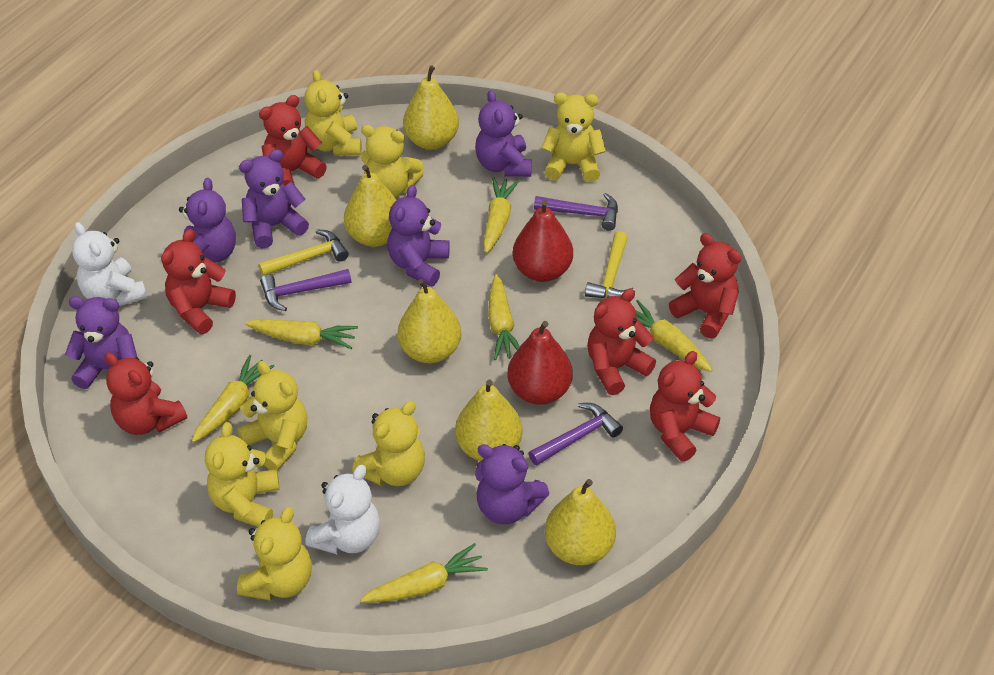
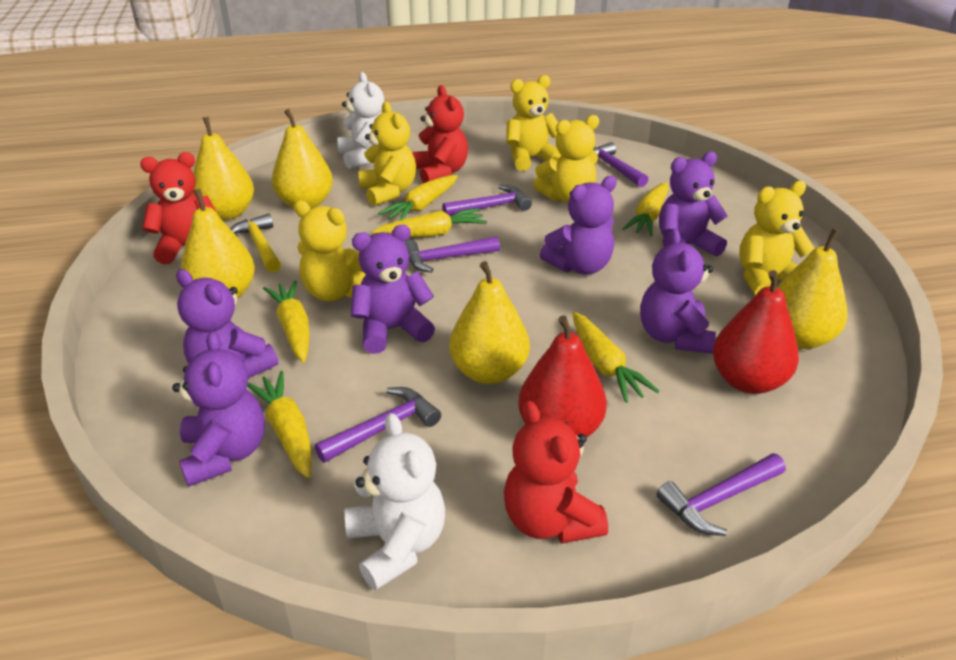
purple hammer: 3 -> 5
red teddy bear: 6 -> 3
yellow hammer: 2 -> 1
yellow teddy bear: 7 -> 5

